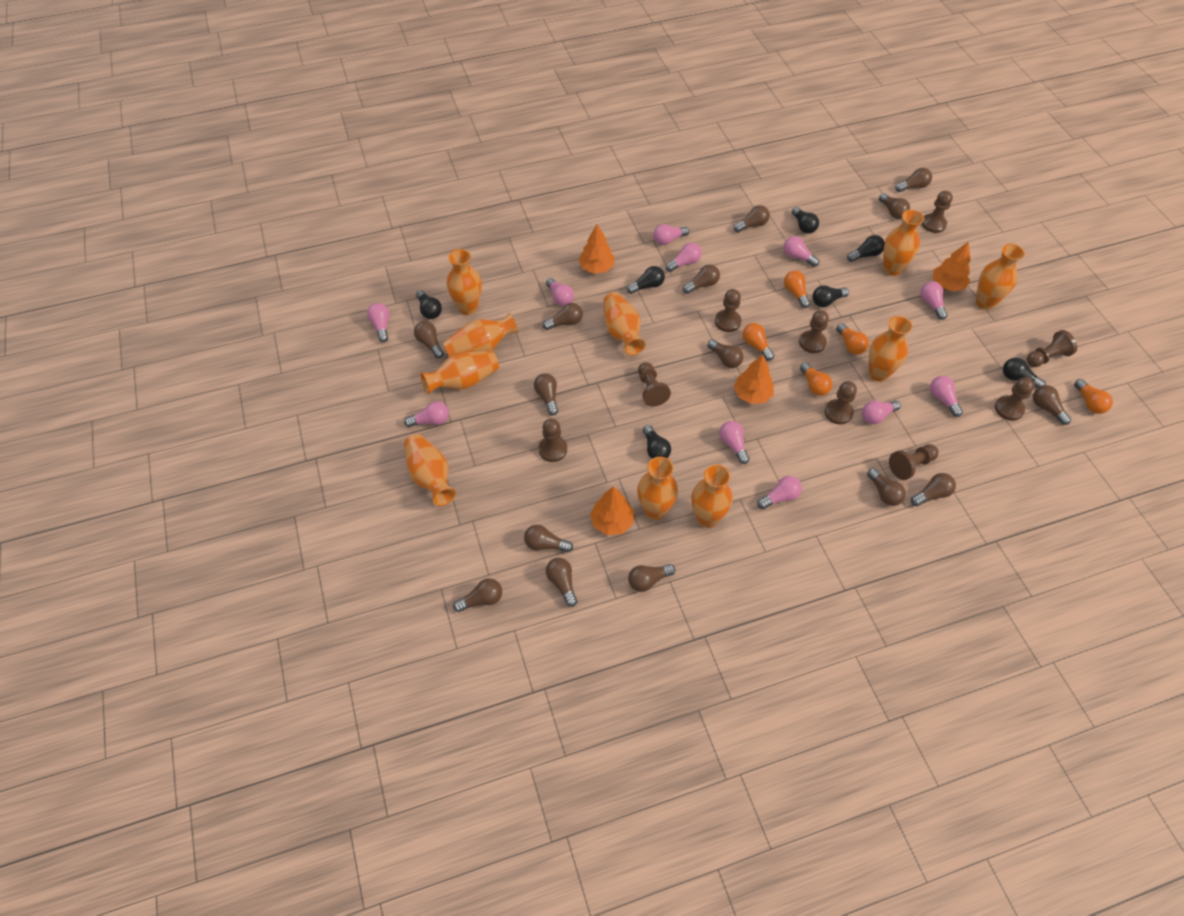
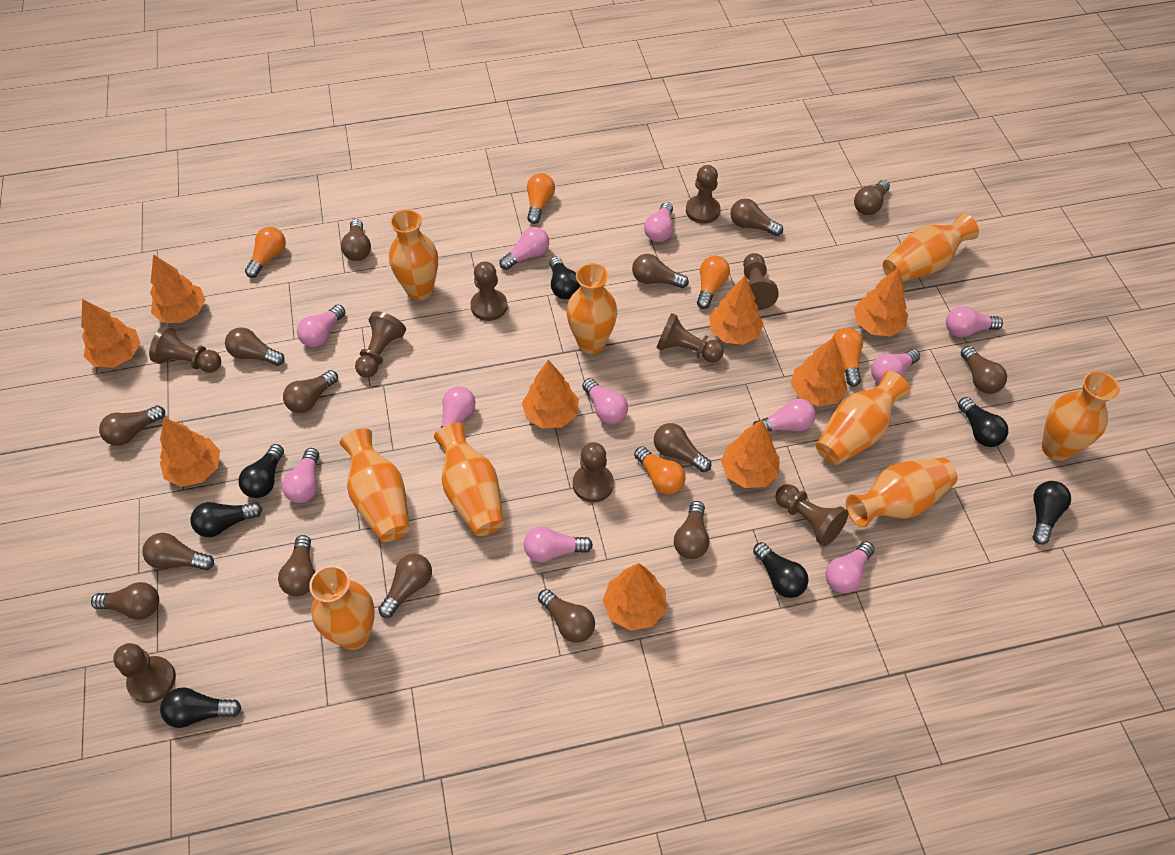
orange tree: 4 -> 9
orange vase: 10 -> 9

